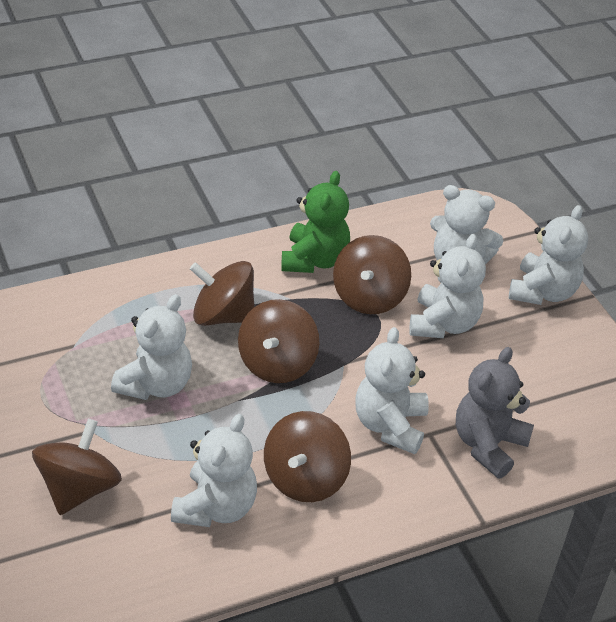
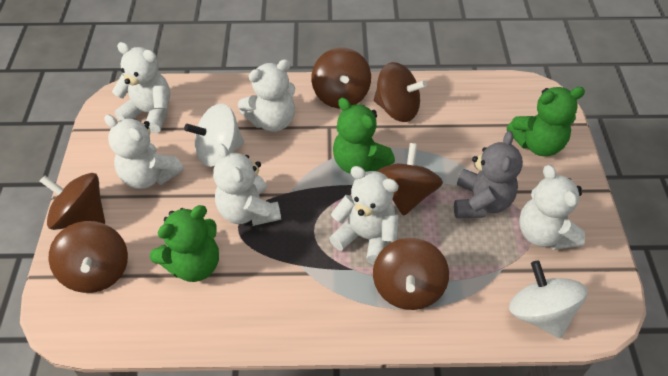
brown spinning top: 5 -> 6
green teddy bear: 1 -> 3
white spinning top: 0 -> 2

